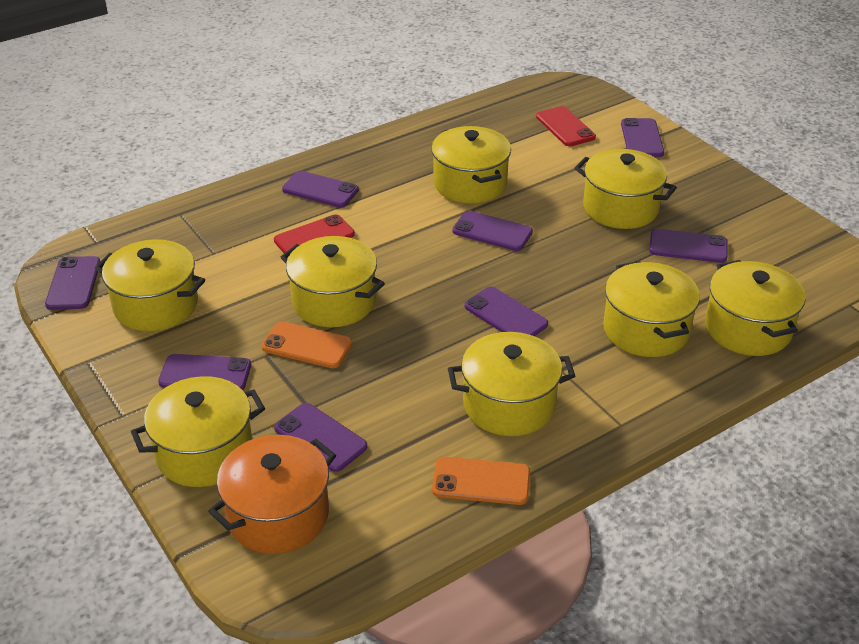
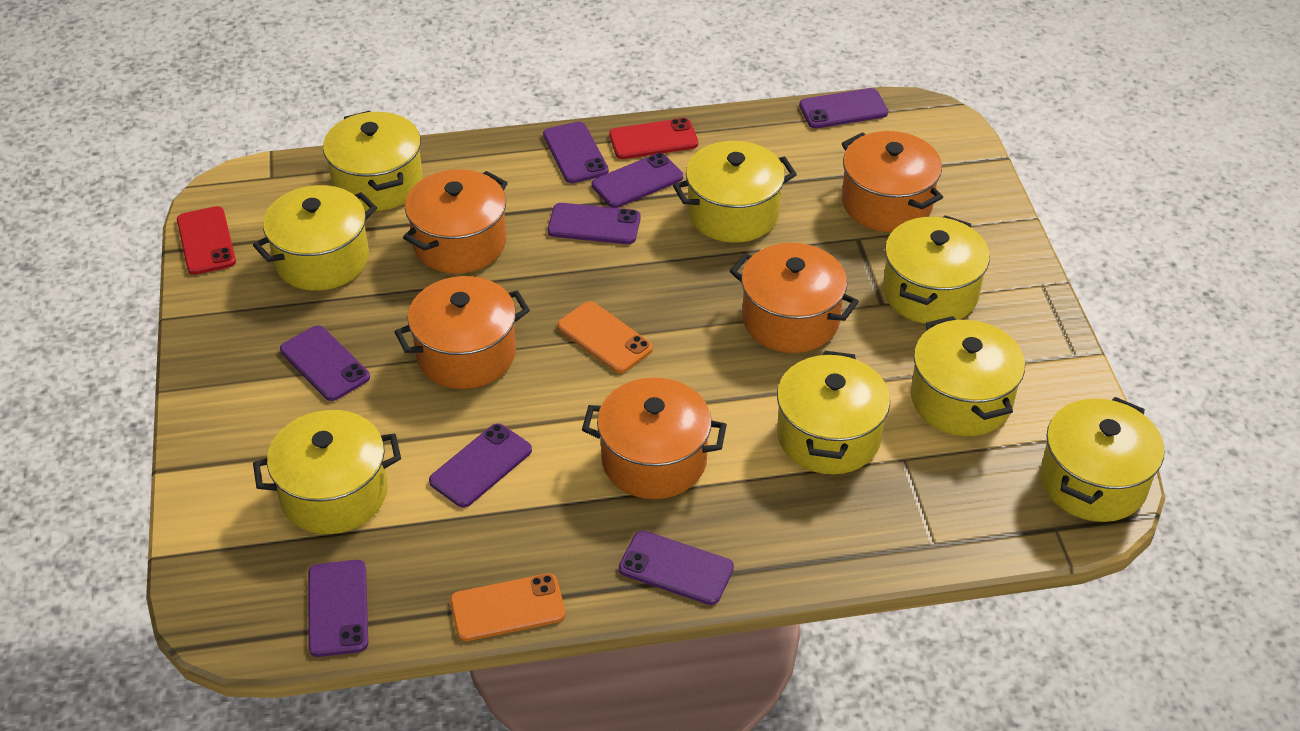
orange pot: 1 -> 5

